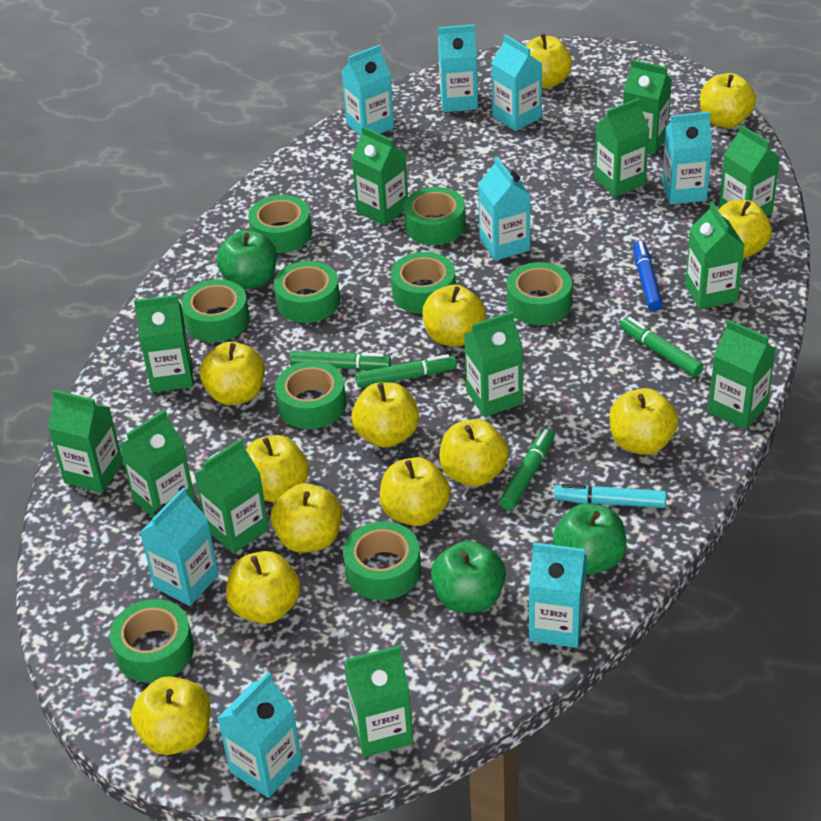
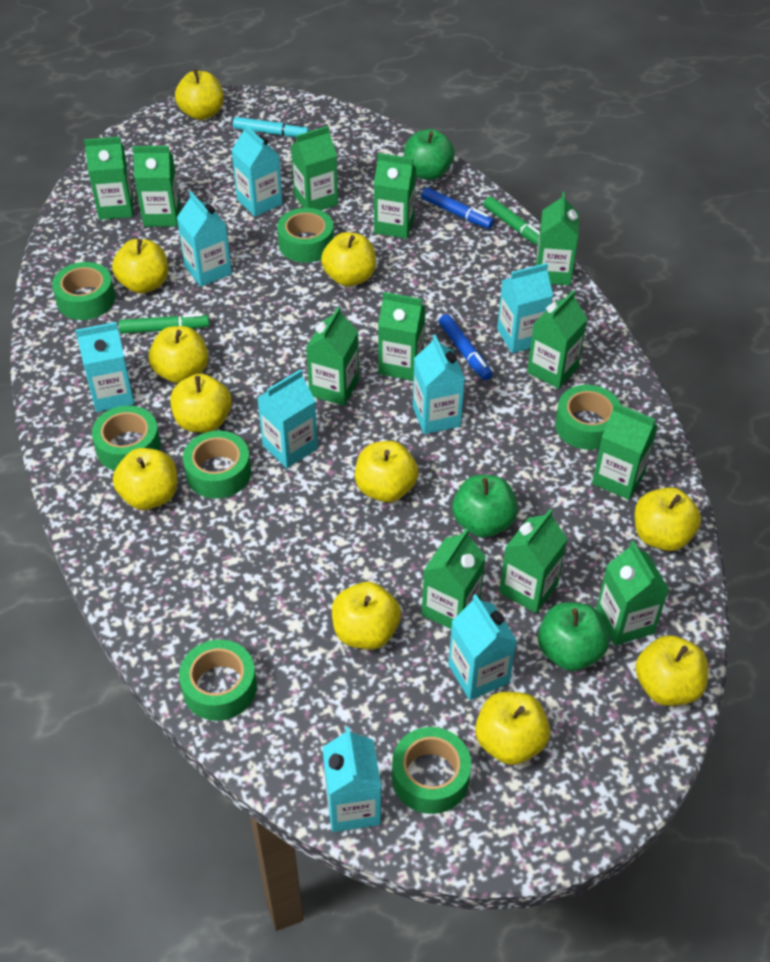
blue marker: 1 -> 2
green marker: 4 -> 2
green tape: 9 -> 7
yellow apple: 13 -> 11

